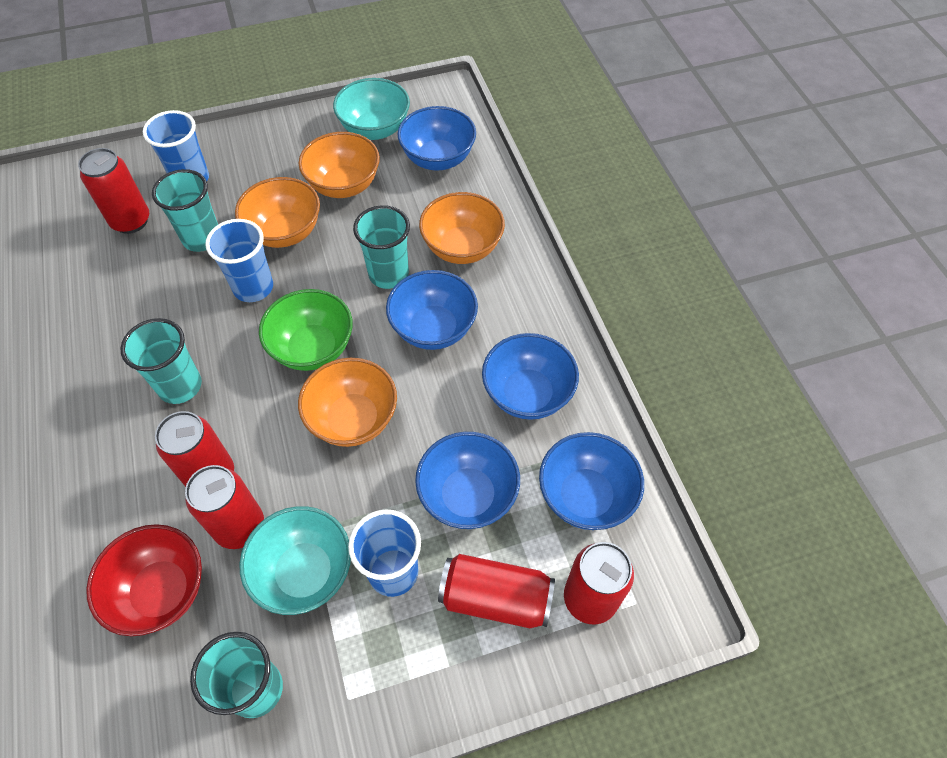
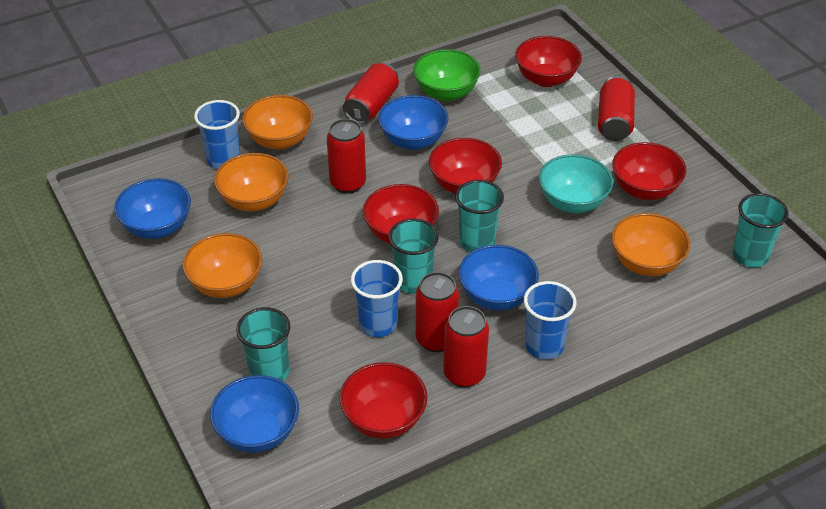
blue bowl: 5 -> 4
red bowl: 1 -> 5
turquoise bowl: 2 -> 1

